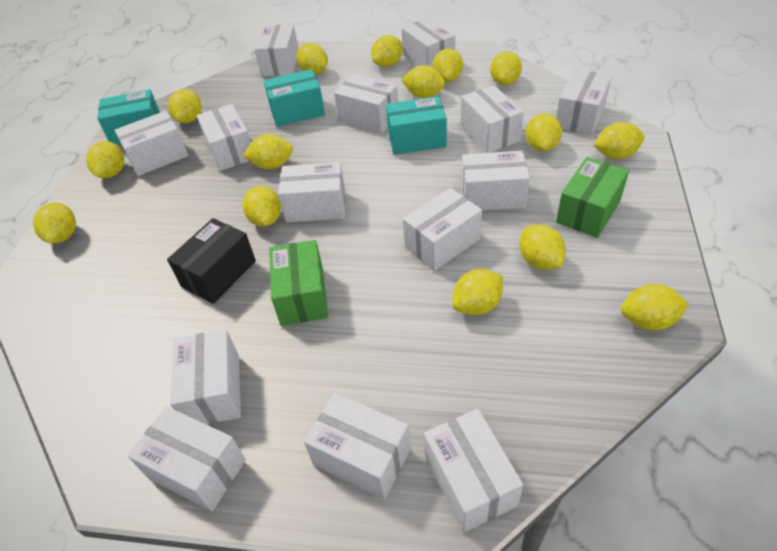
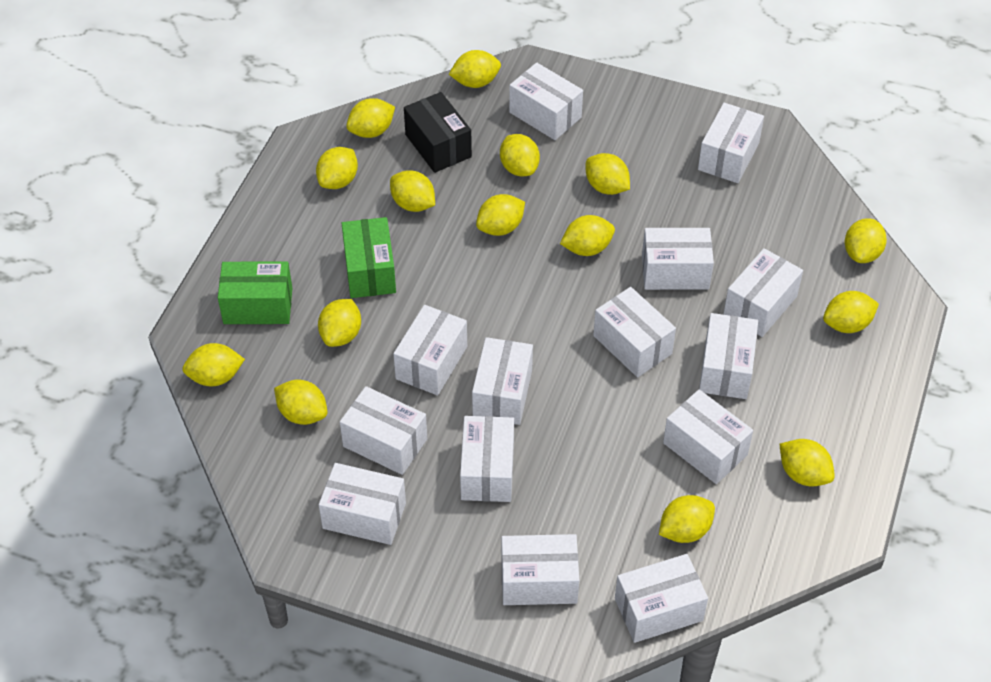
turquoise box: 3 -> 0

